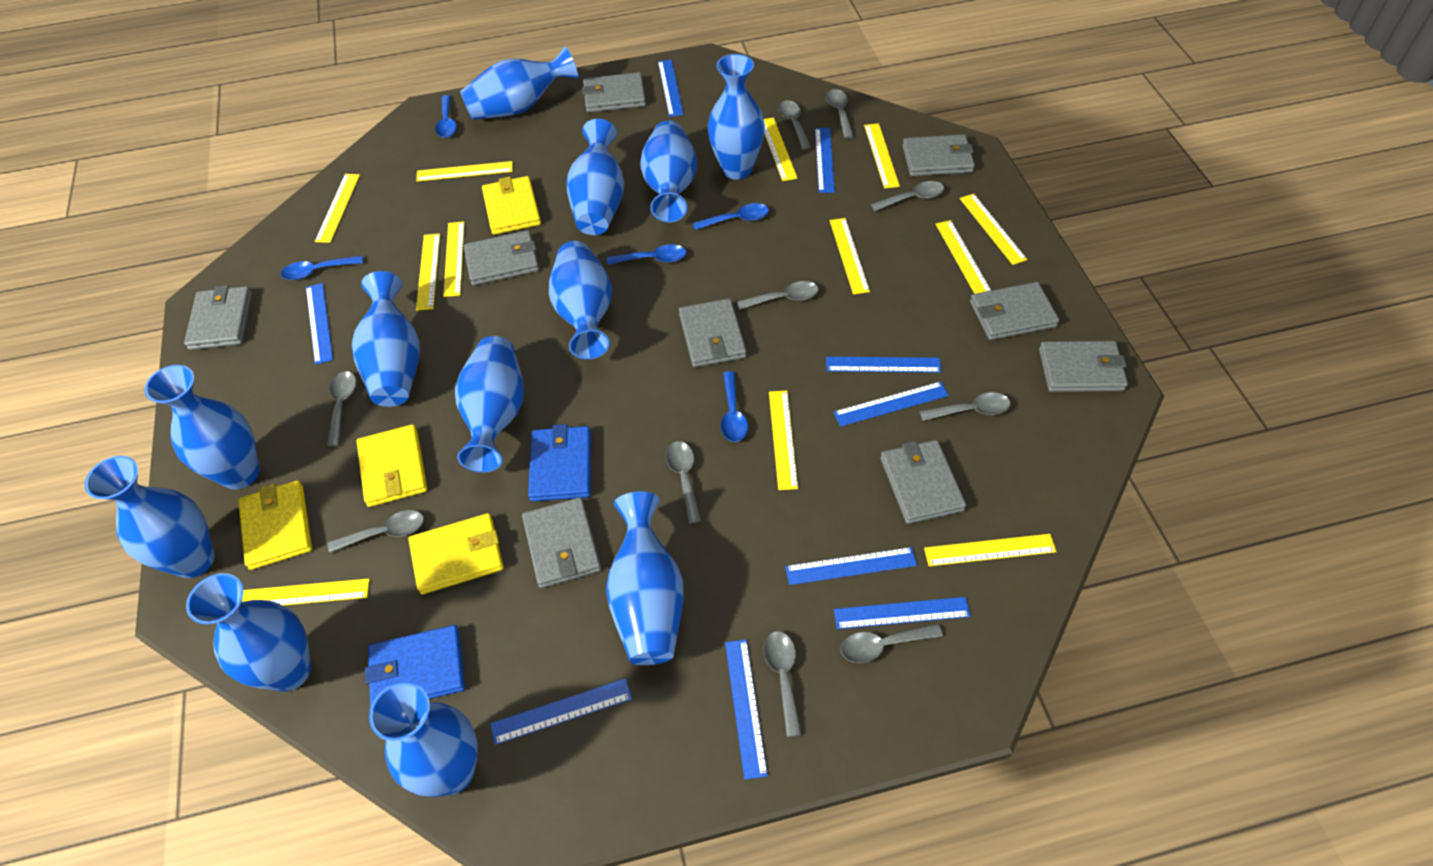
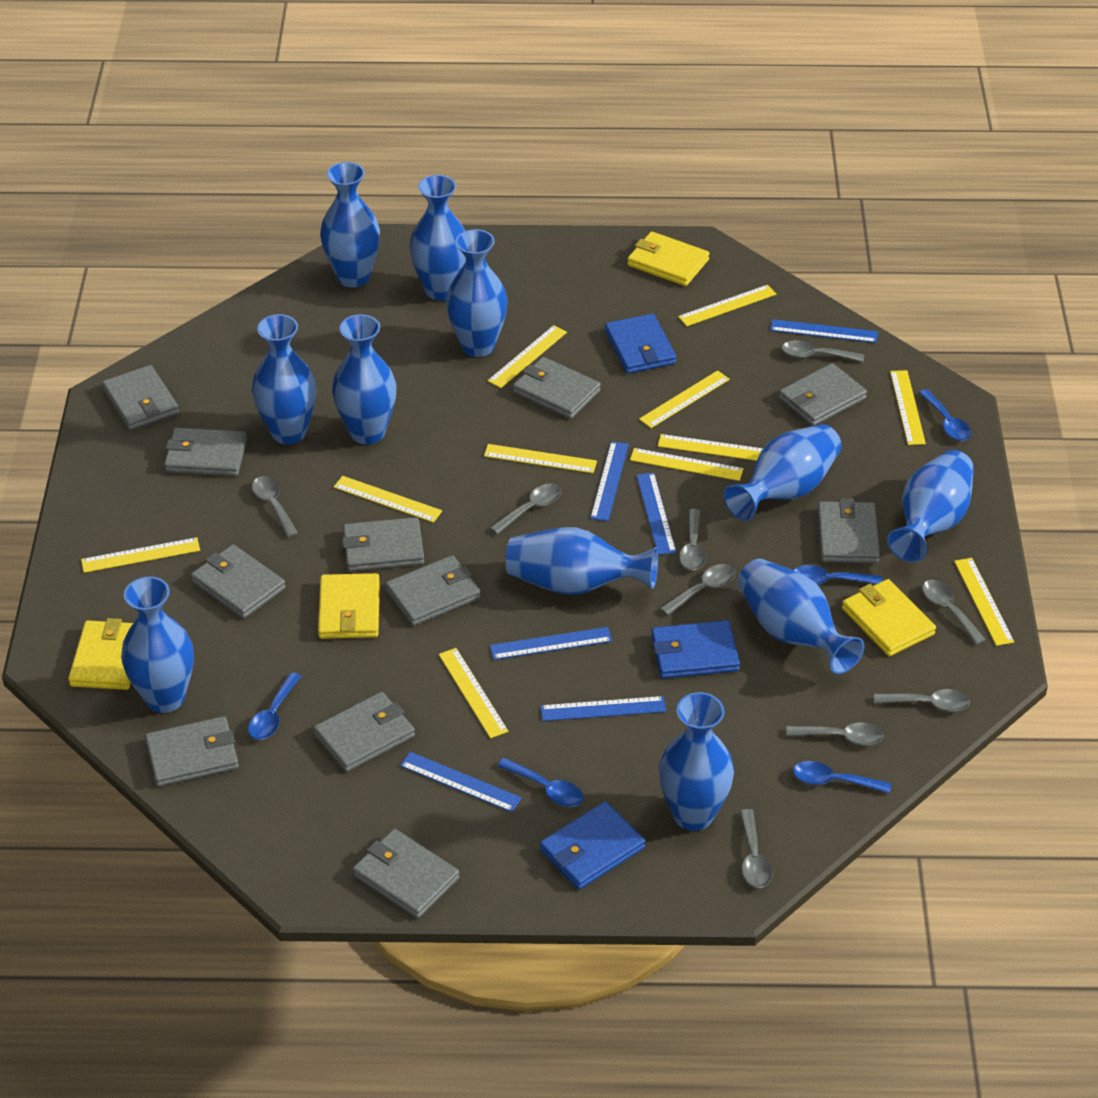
blue ruler: 9 -> 6
blue vase: 12 -> 11
blue wallet: 2 -> 3
grey spoon: 10 -> 9
grey wallet: 9 -> 11
yellow ruler: 12 -> 11

